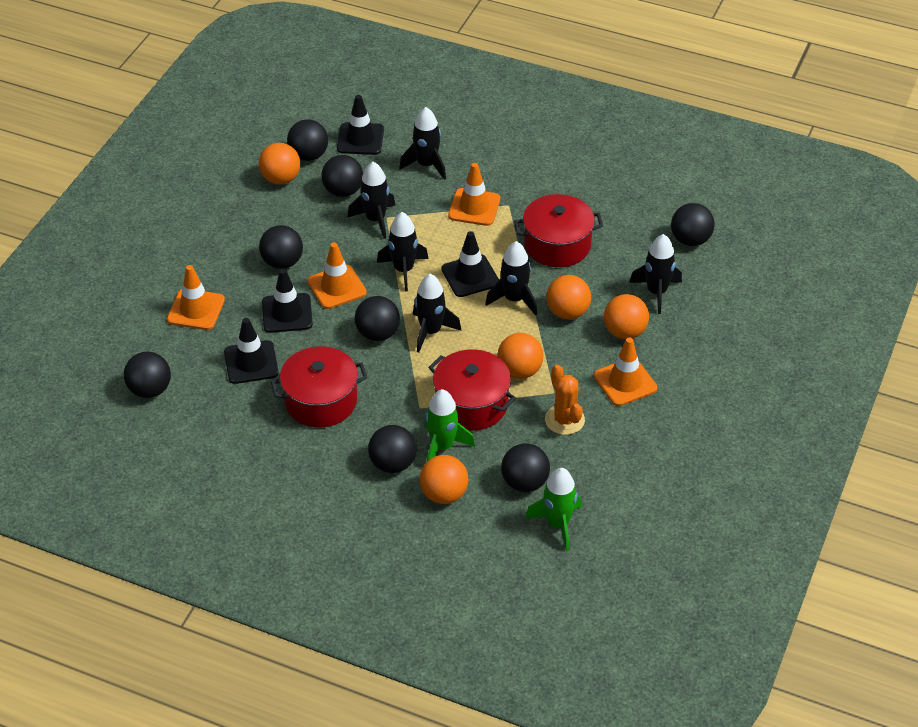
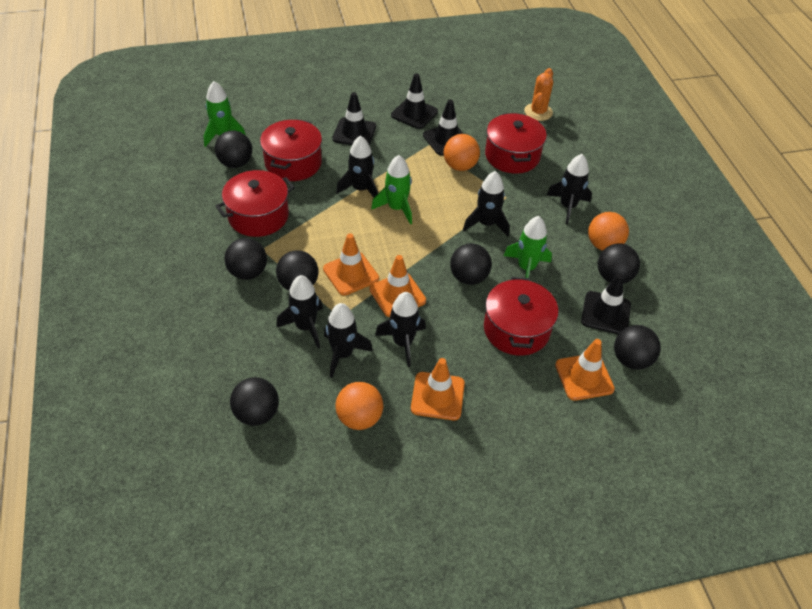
black ball: 8 -> 7
green rocket: 2 -> 3
orange ball: 5 -> 3
red pot: 3 -> 4

